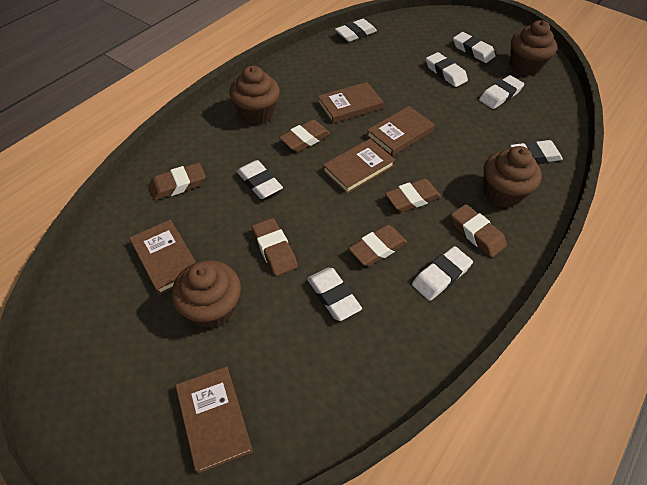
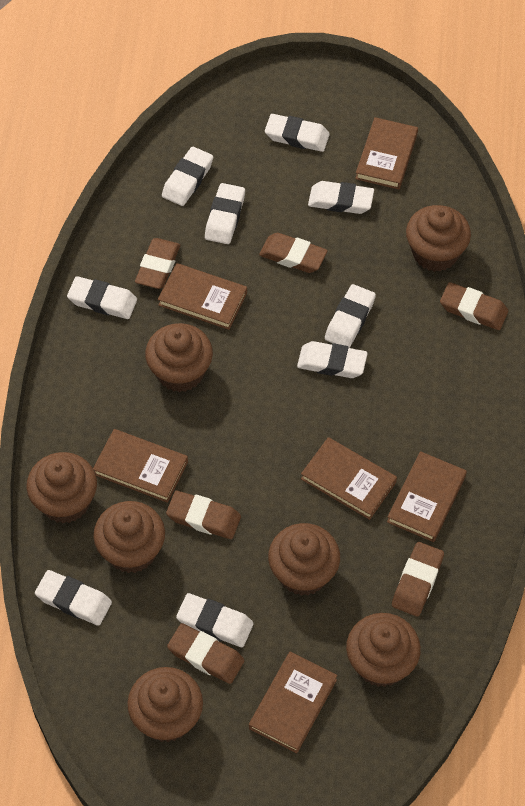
brown book: 5 -> 6
brown cupcake: 4 -> 7
white eraser: 8 -> 9

